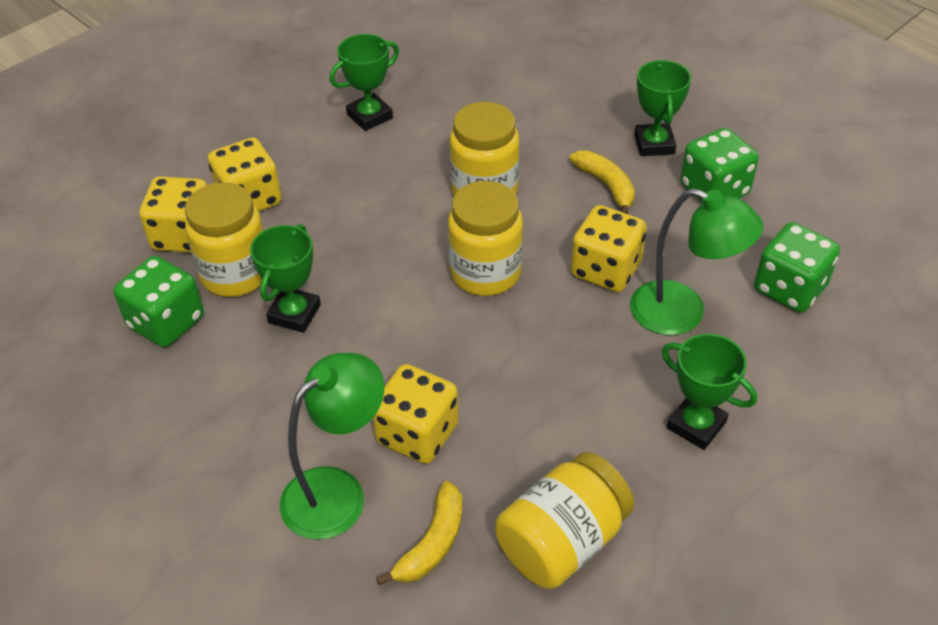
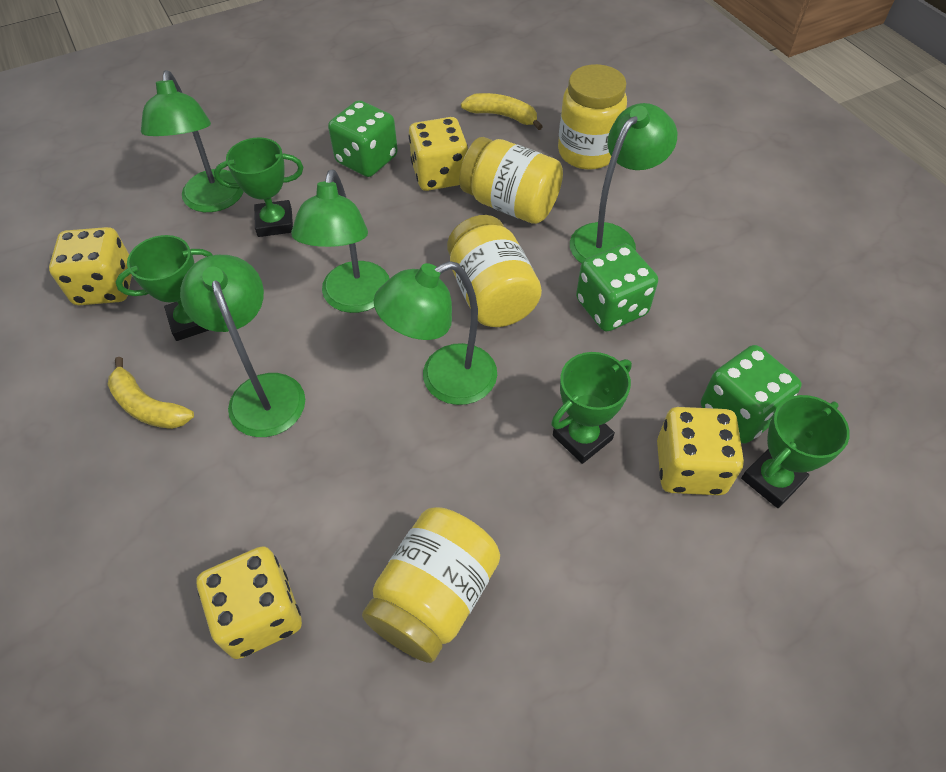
green lamp: 2 -> 5

